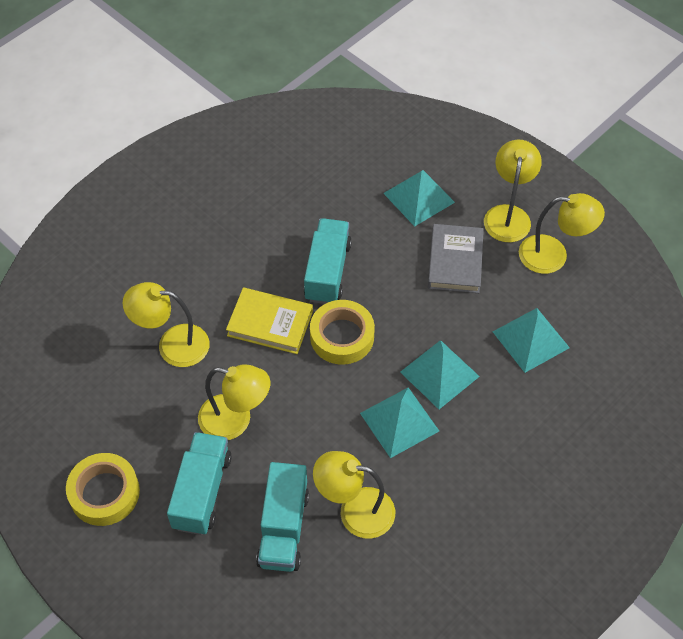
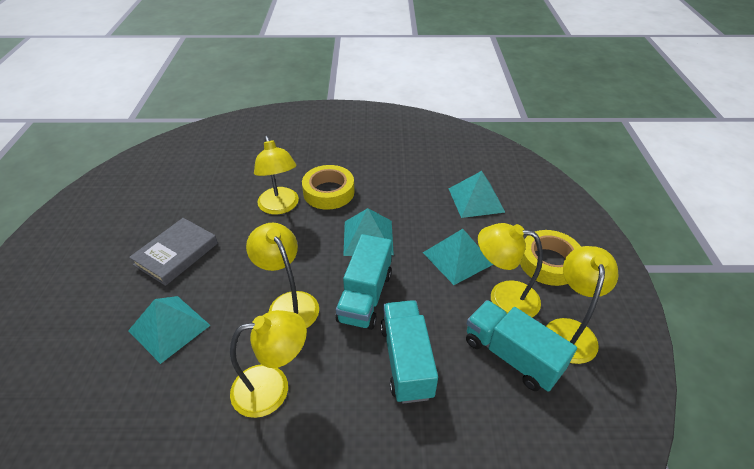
yellow book: 1 -> 0

